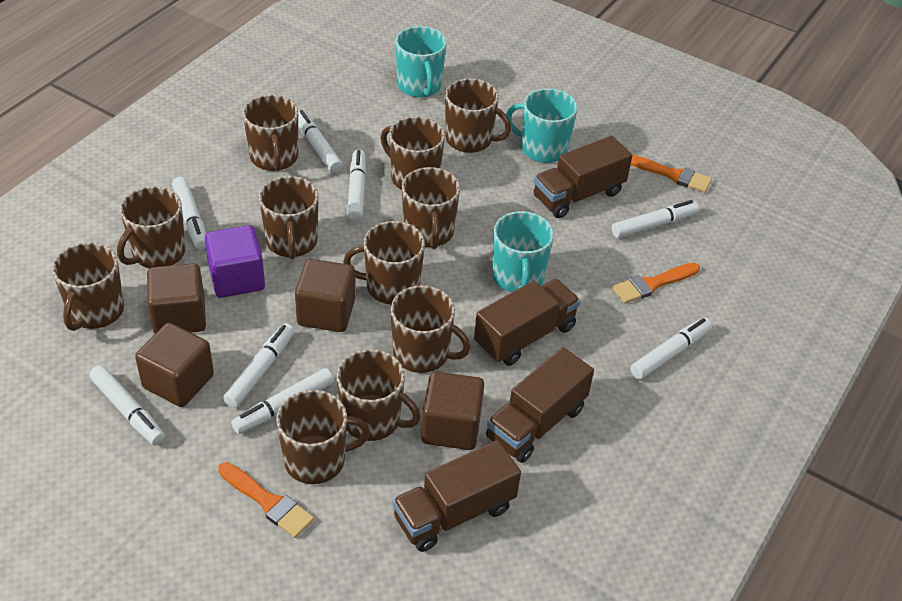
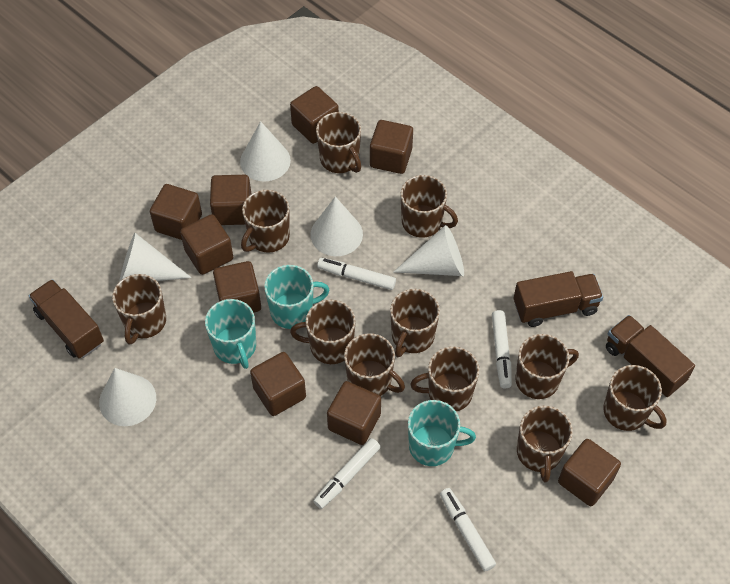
brown cube: 4 -> 9
brown truck: 4 -> 3
orange brush: 3 -> 0
purple cube: 1 -> 0
white cone: 0 -> 5
white marker: 8 -> 4

